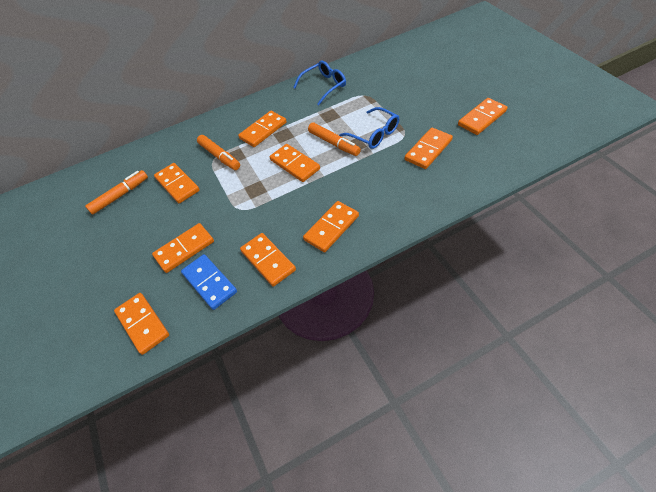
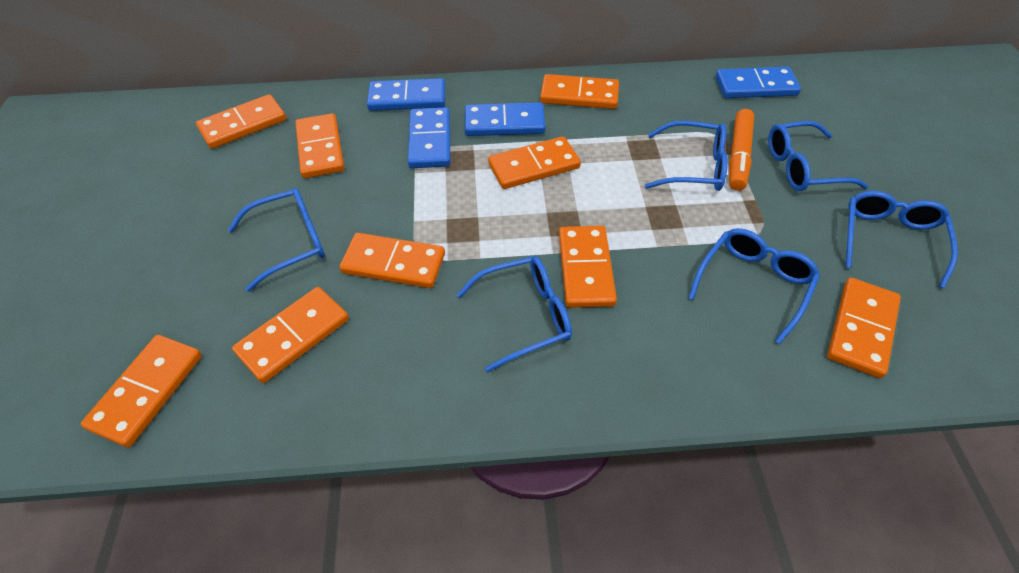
blue domino: 1 -> 4
blue glasses: 2 -> 6
orange marker: 3 -> 1

